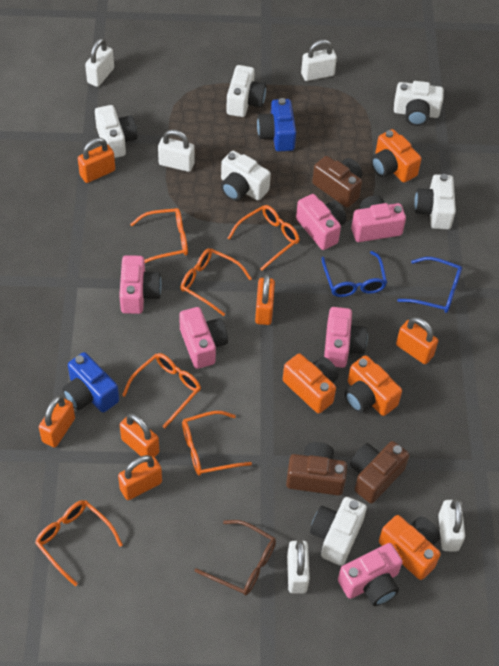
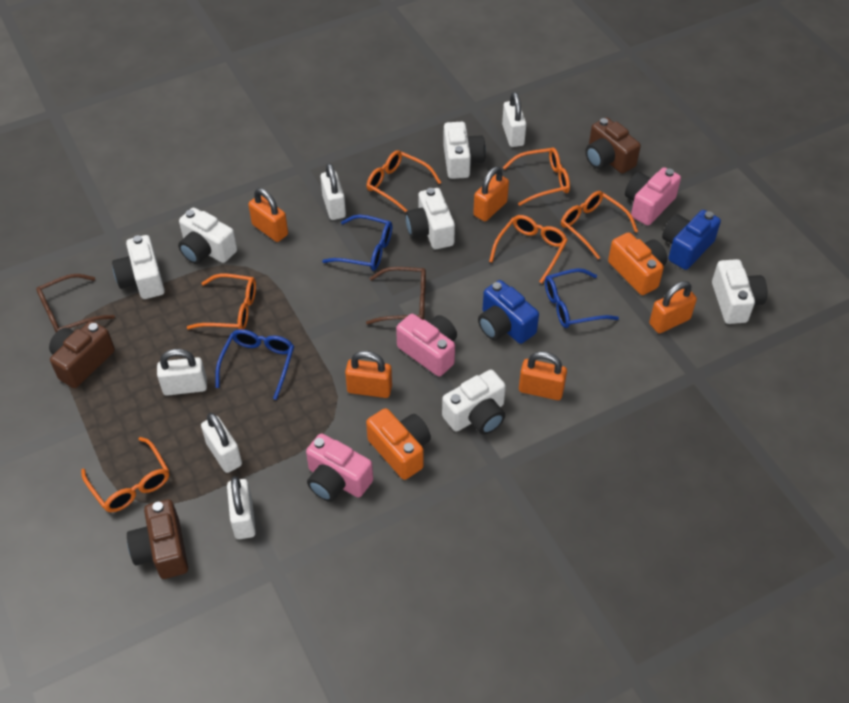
blue glasses: 2 -> 3
brown glasses: 1 -> 2
orange camera: 4 -> 2
orange padlock: 6 -> 5
pink camera: 6 -> 3

